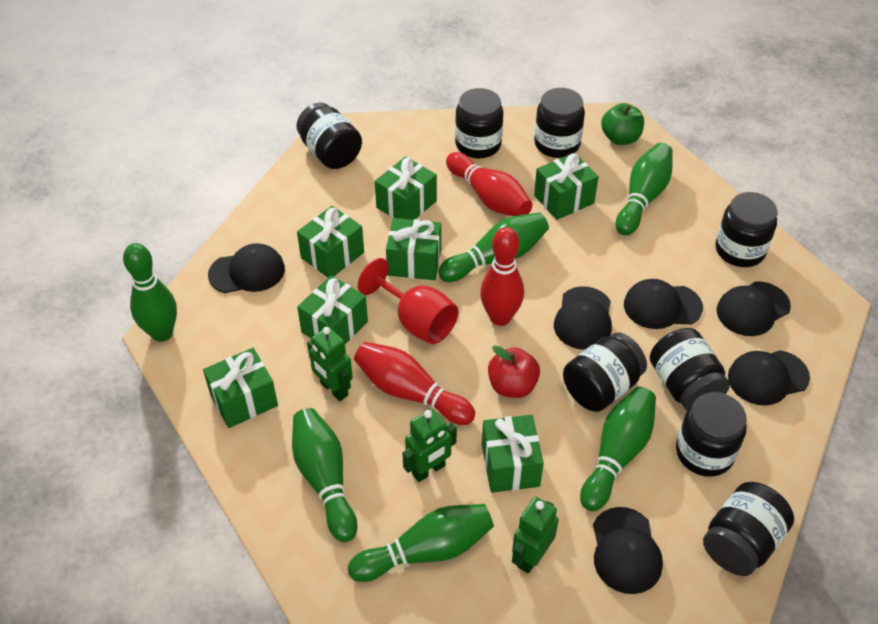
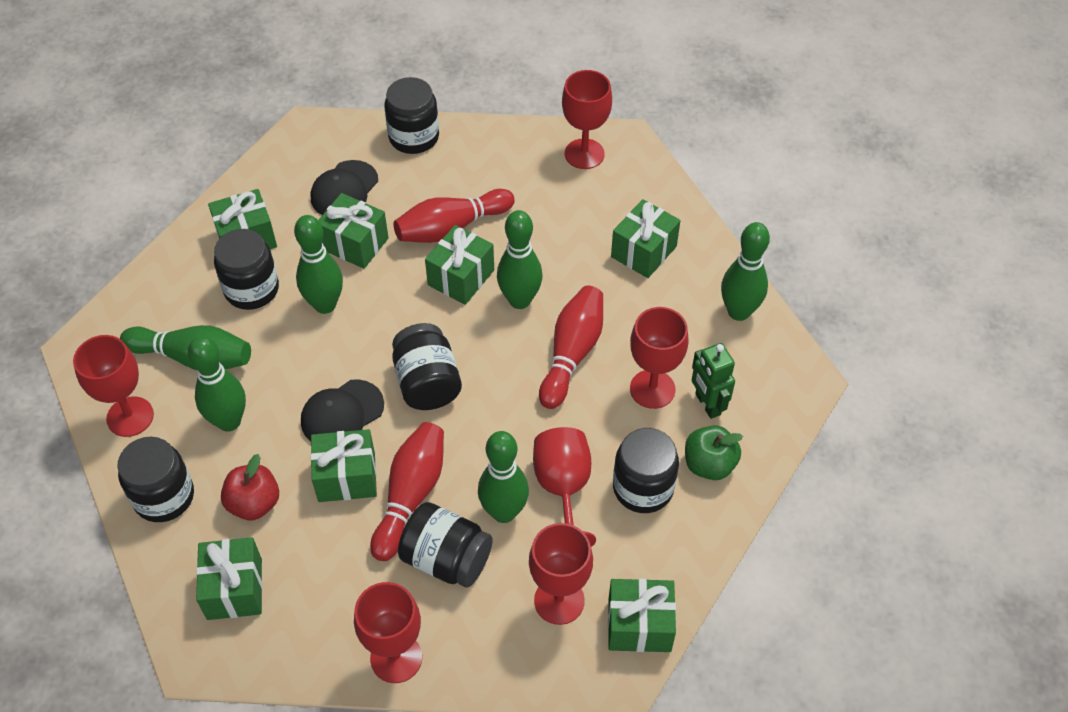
black cap: 6 -> 2
black jar: 8 -> 6
green robot: 3 -> 1
red goblet: 1 -> 6

